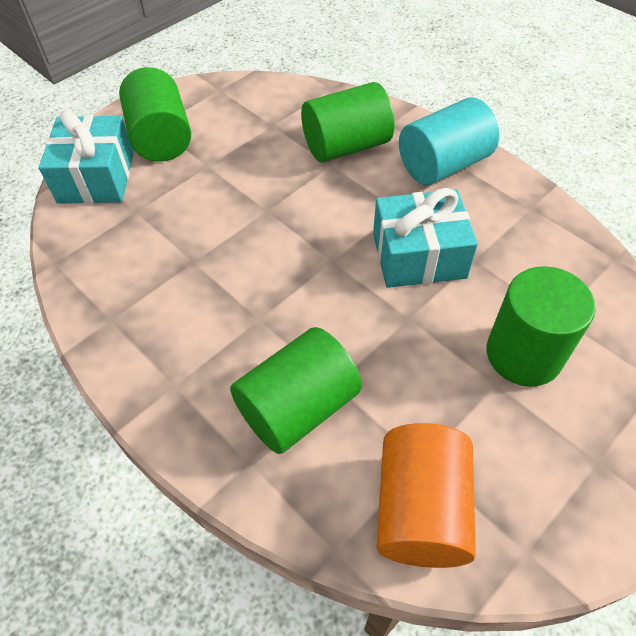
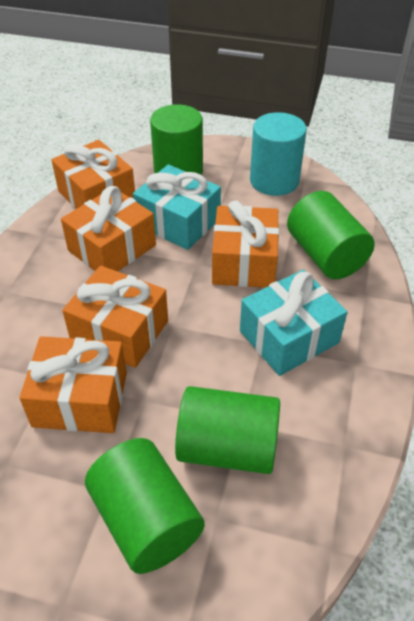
orange cylinder: 1 -> 0
orange gift: 0 -> 5

